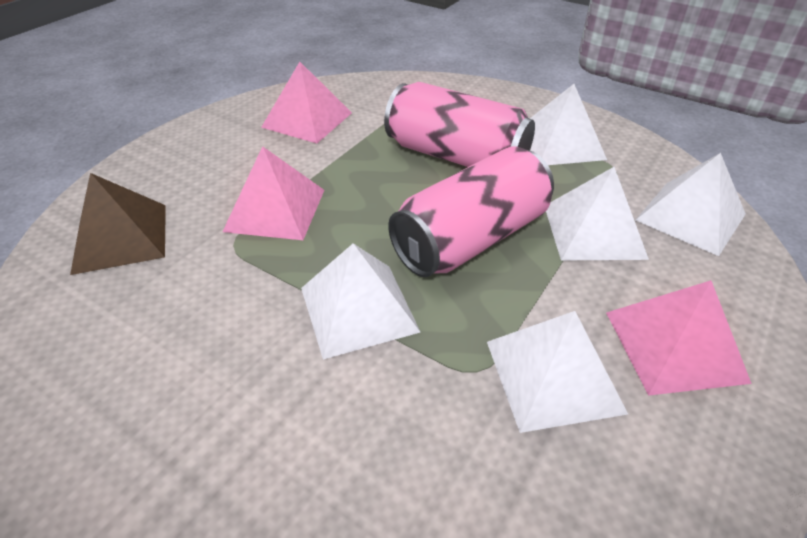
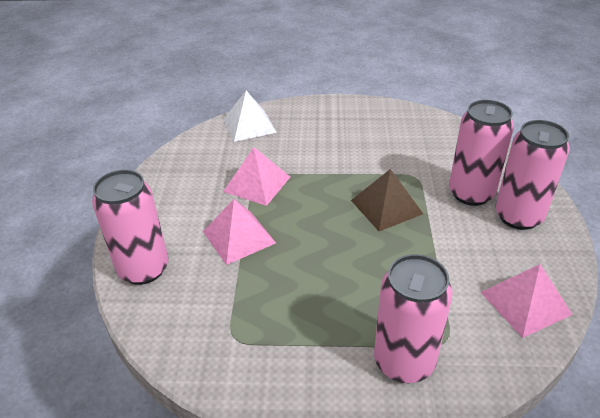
pink can: 2 -> 4
white pyramid: 5 -> 1

